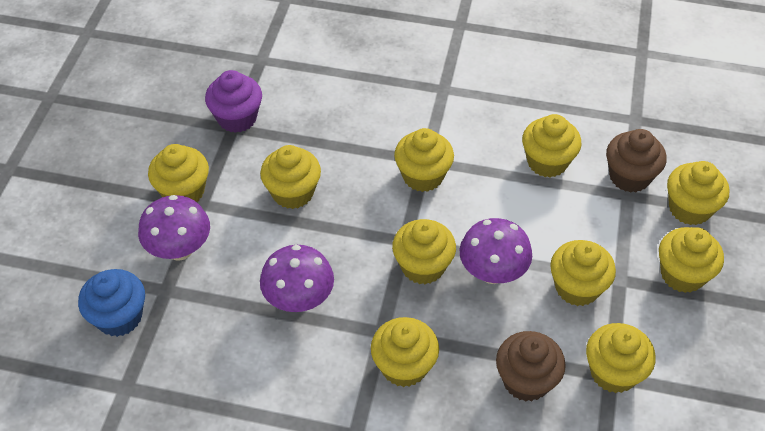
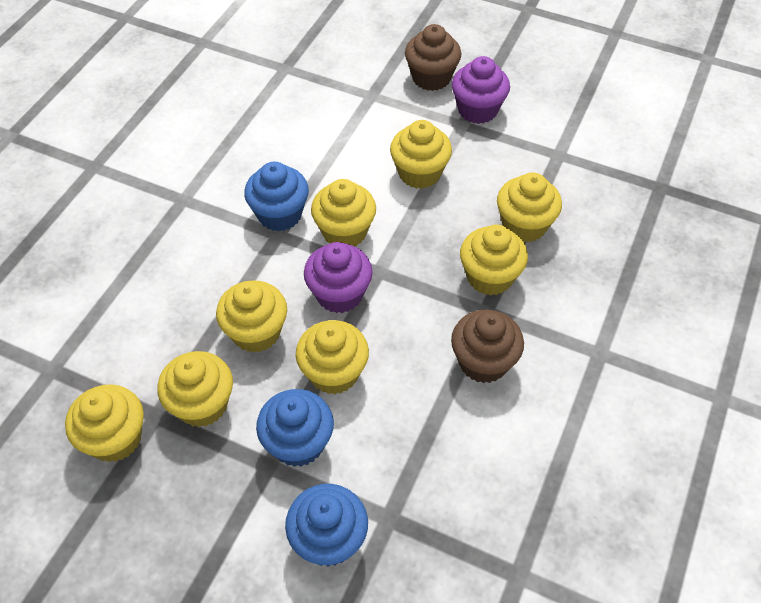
blue cupcake: 1 -> 3
purple cupcake: 1 -> 2
purple mushroom: 3 -> 0
yellow cupcake: 10 -> 8

